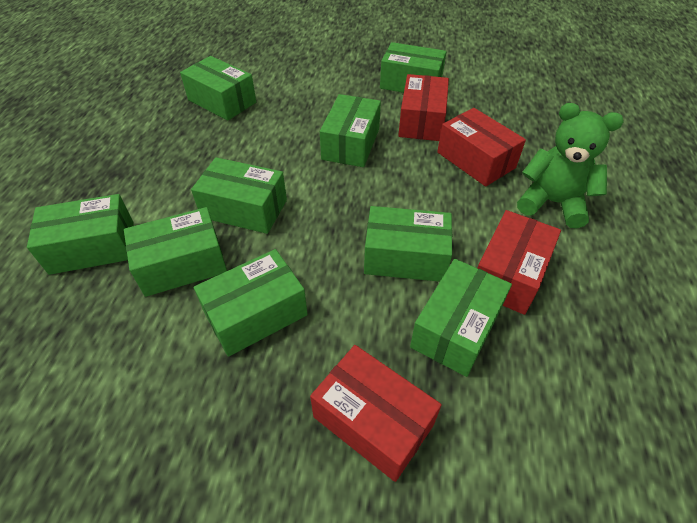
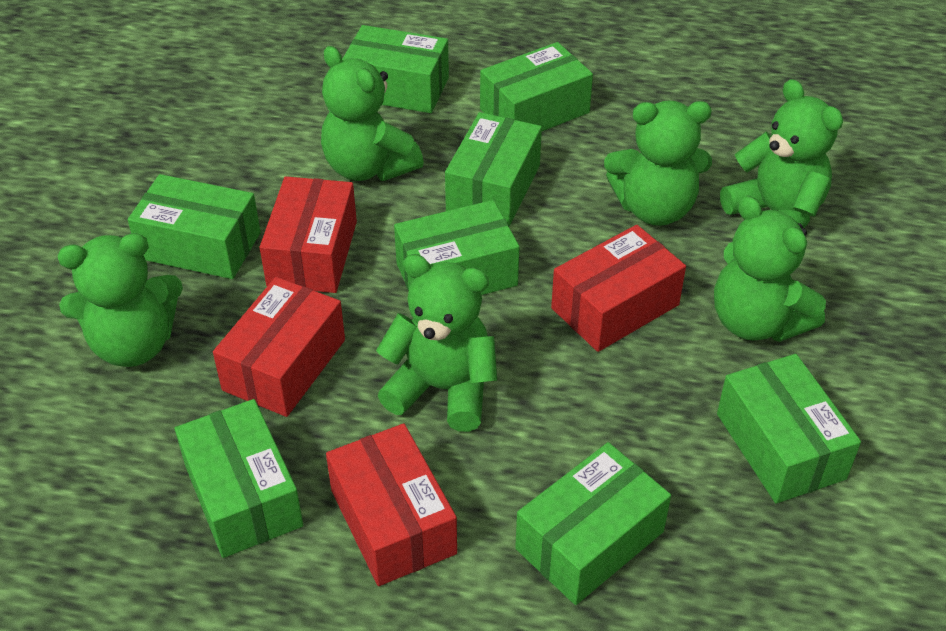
green box: 9 -> 8
green teddy bear: 1 -> 6

